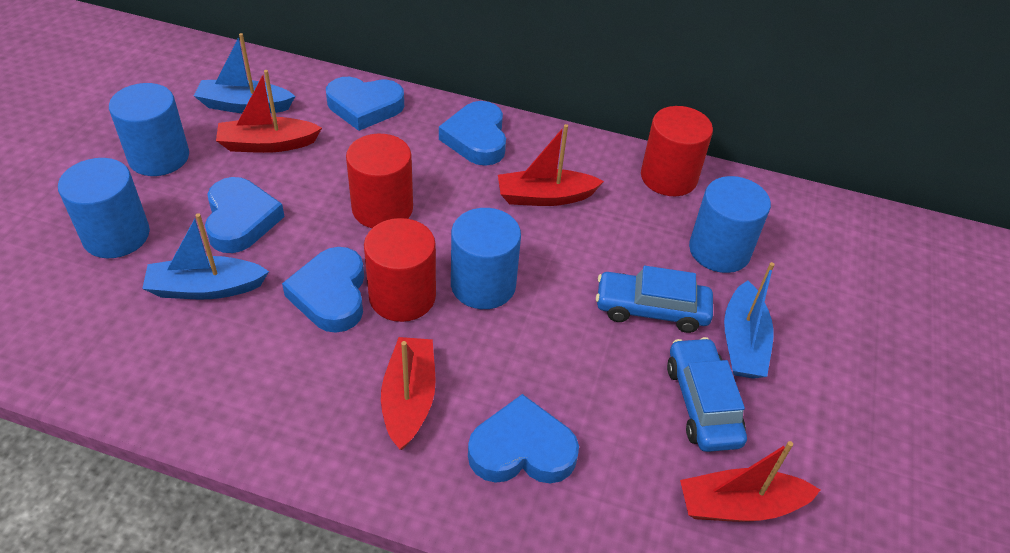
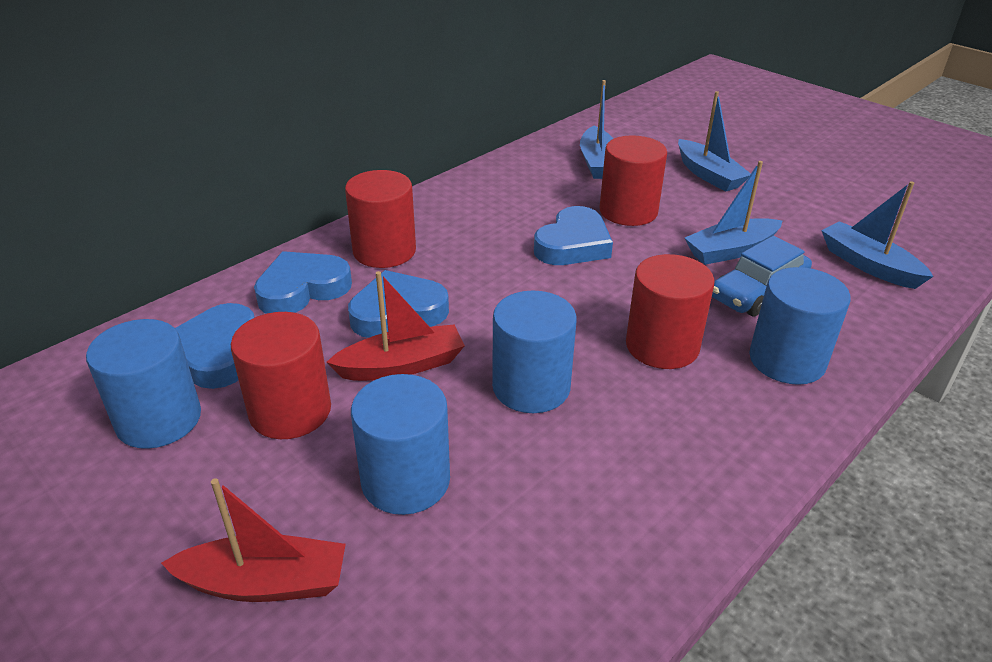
blue boat: 3 -> 4
blue car: 2 -> 1
blue heart: 5 -> 4
red boat: 4 -> 2
red cylinder: 3 -> 4

